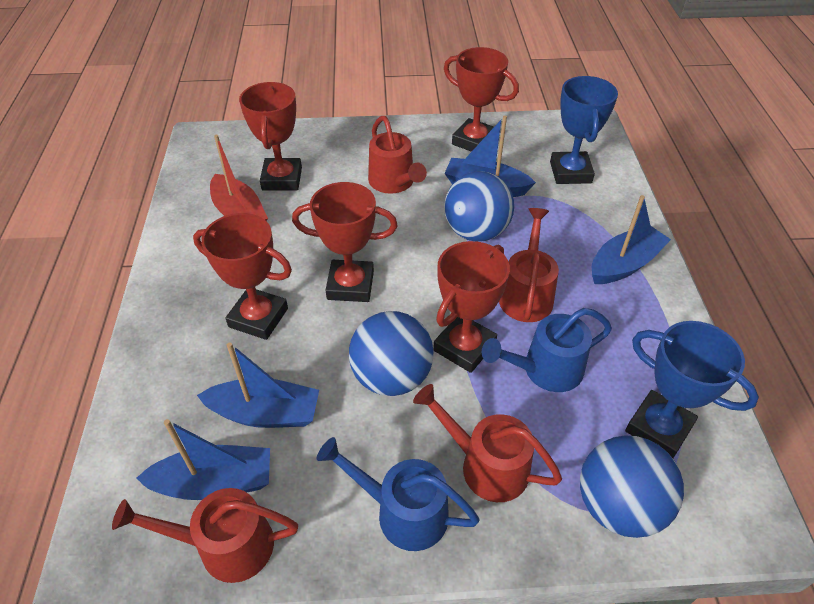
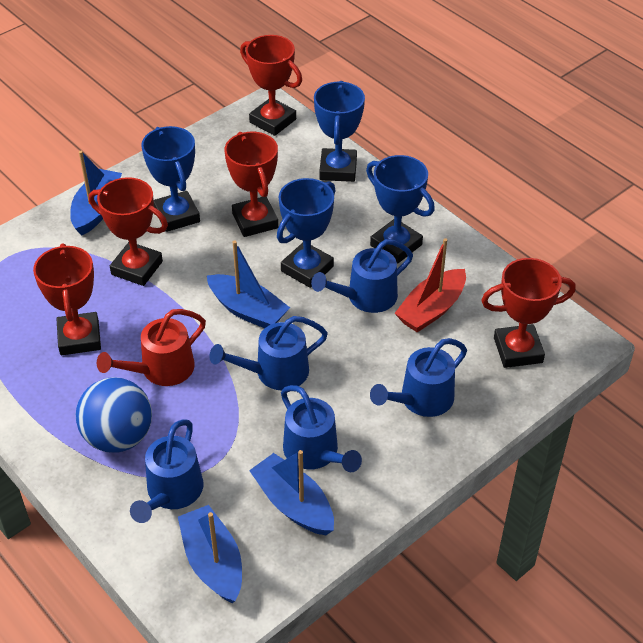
blue ball: 3 -> 1
blue trophy: 2 -> 4
blue watering can: 2 -> 5
red watering can: 4 -> 1

